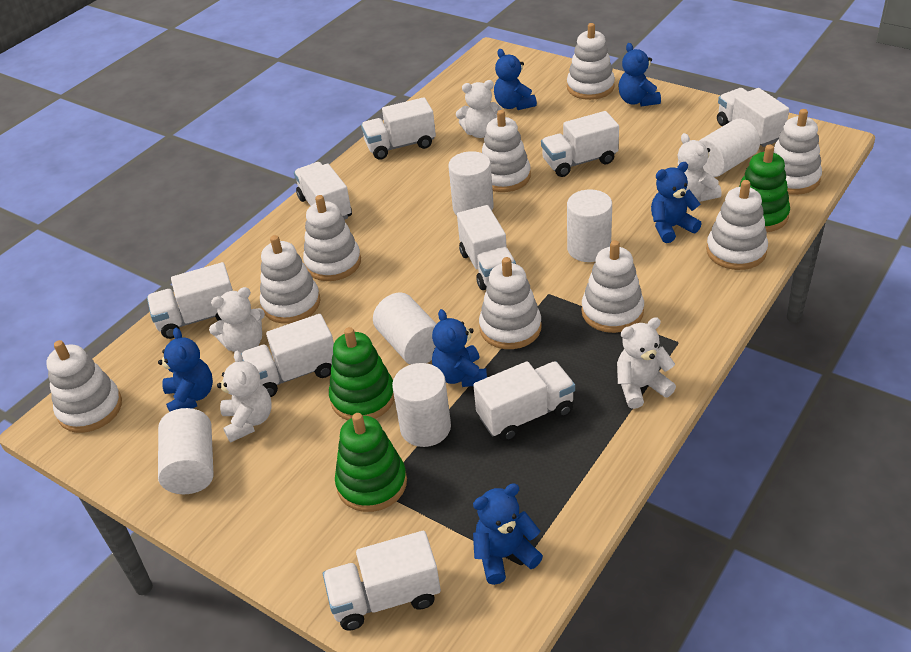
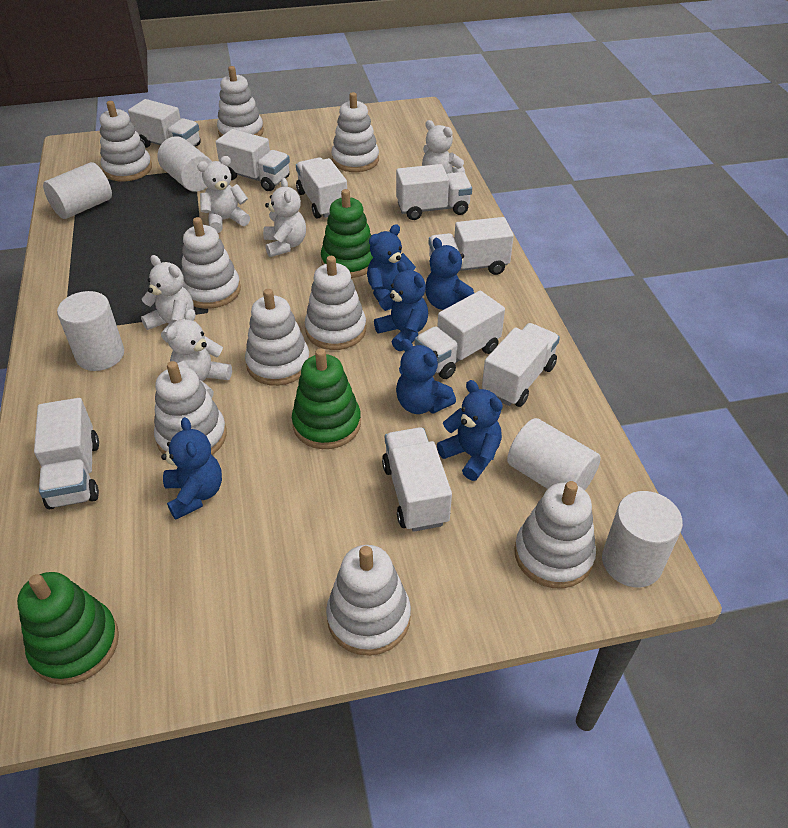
white cylinder: 6 -> 5

